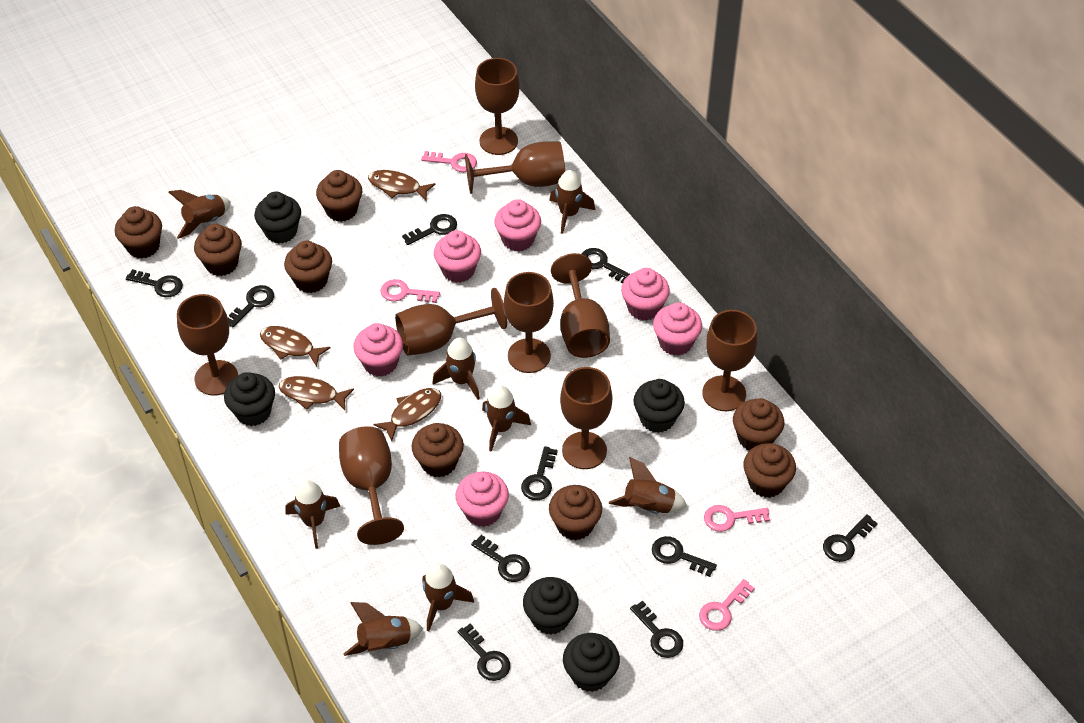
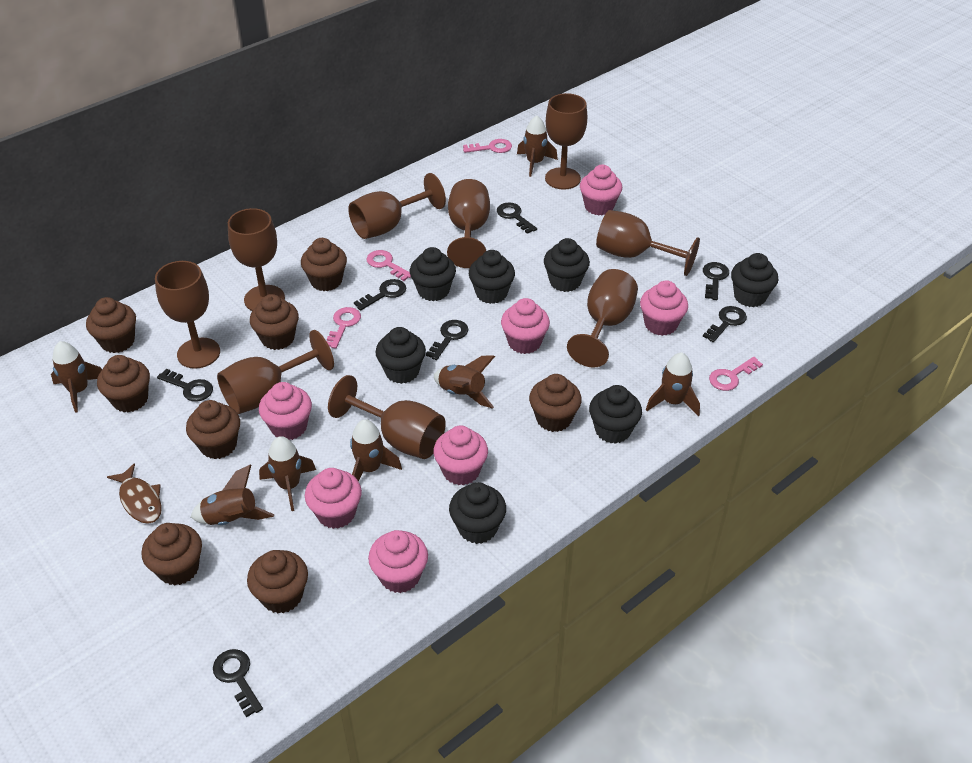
black cupcake: 5 -> 7
black key: 10 -> 7
brown fish: 4 -> 1
brown rocket: 8 -> 7
pink cupcake: 6 -> 7

